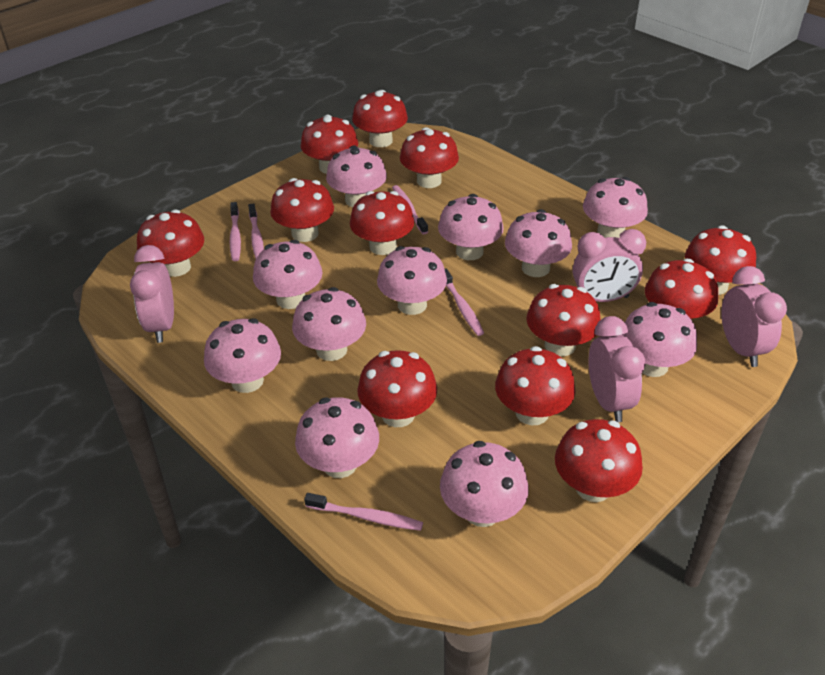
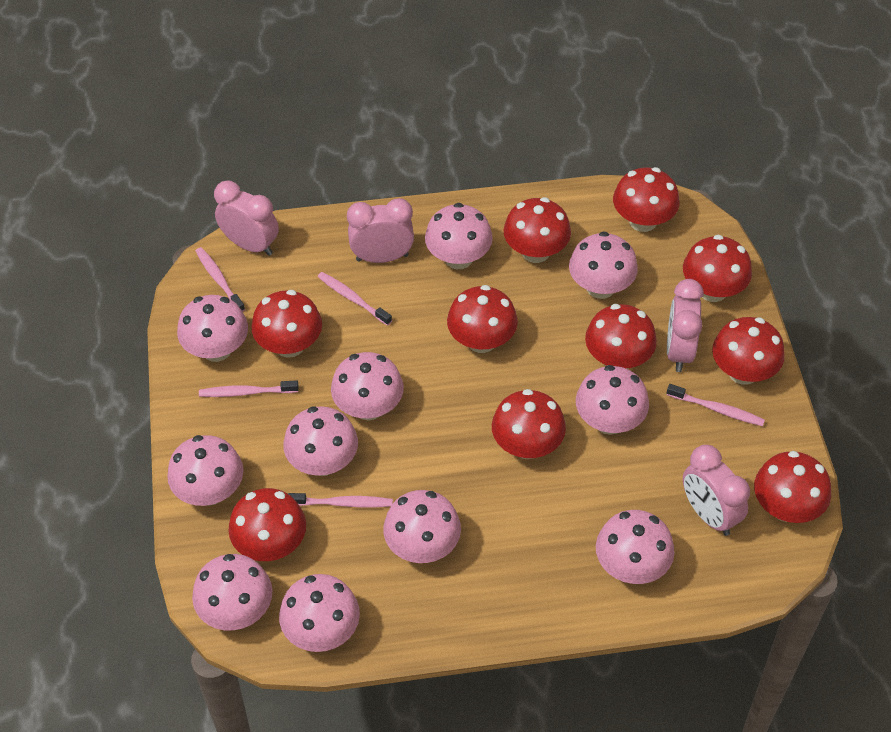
red mushroom: 12 -> 10

